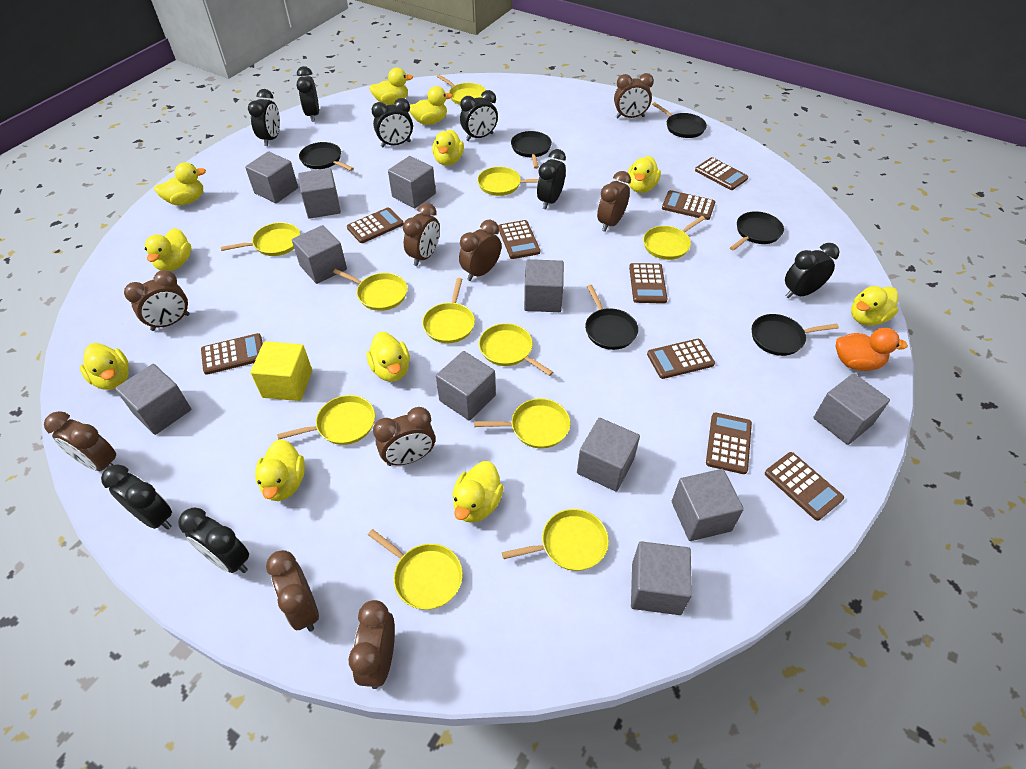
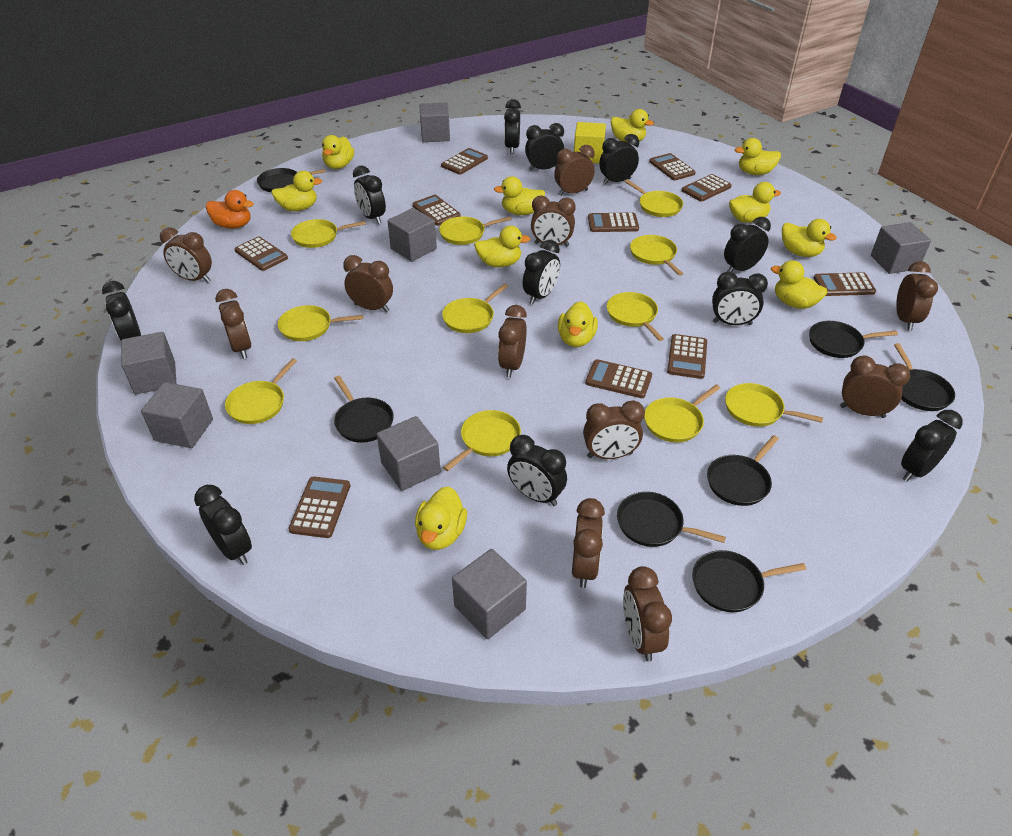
black clock: 8 -> 11
black pan: 6 -> 7
brown calculator: 9 -> 10
brown clock: 9 -> 11
grey cube: 11 -> 7

